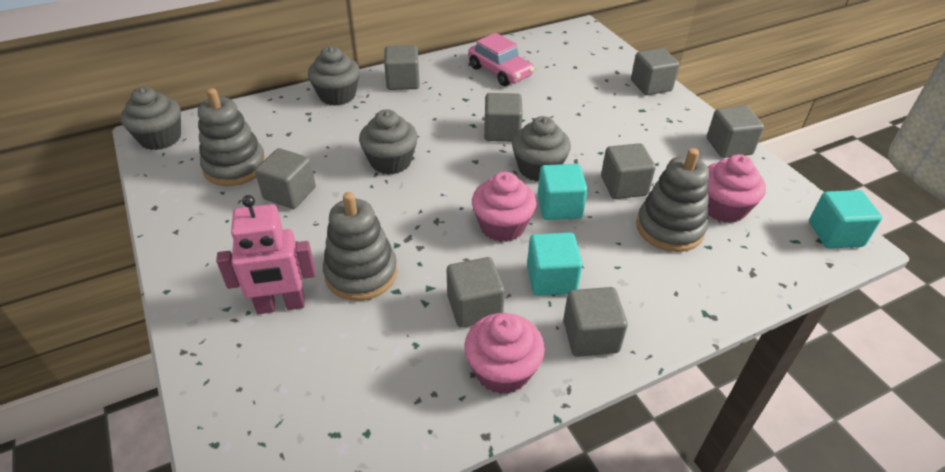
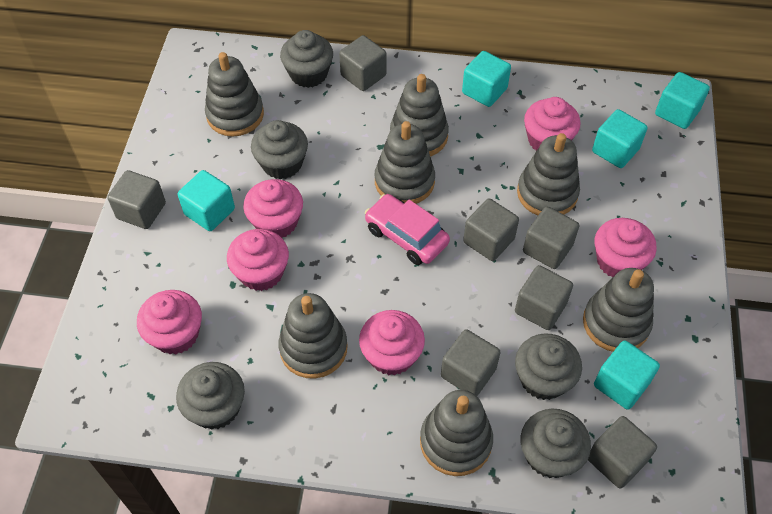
grey cube: 8 -> 7
grey cupcake: 4 -> 5
grey stacking toy: 3 -> 7
pink cupcake: 3 -> 6
pink robot: 1 -> 0
turquoise cube: 3 -> 5

